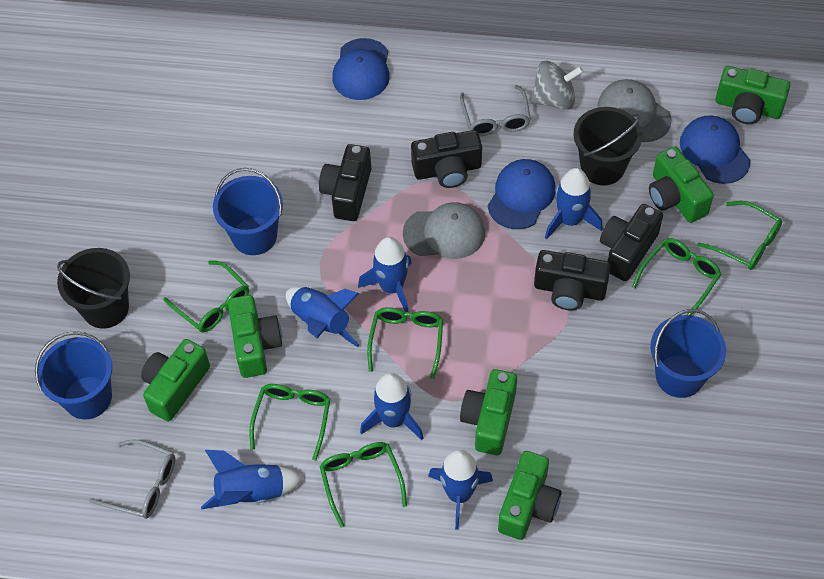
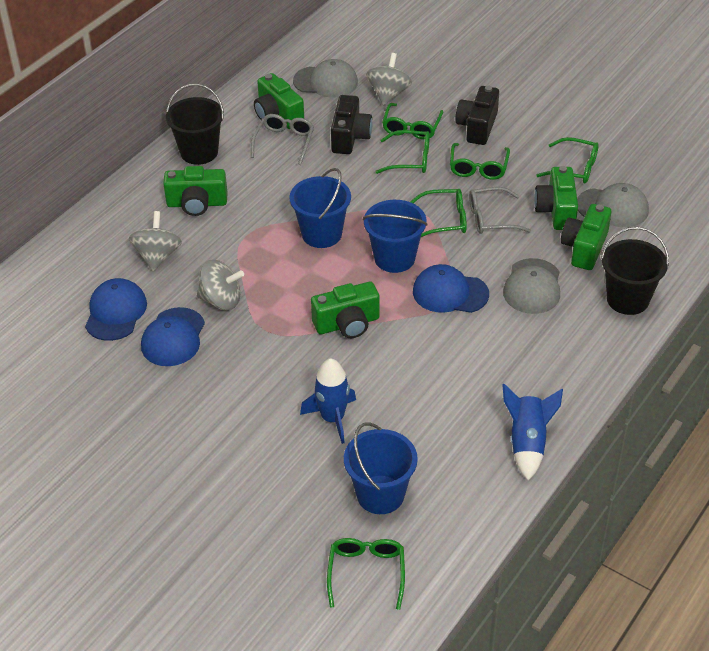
black camera: 4 -> 2
blue rocket: 6 -> 2
green camera: 6 -> 5
grey cap: 2 -> 3
grey spinning top: 1 -> 3

